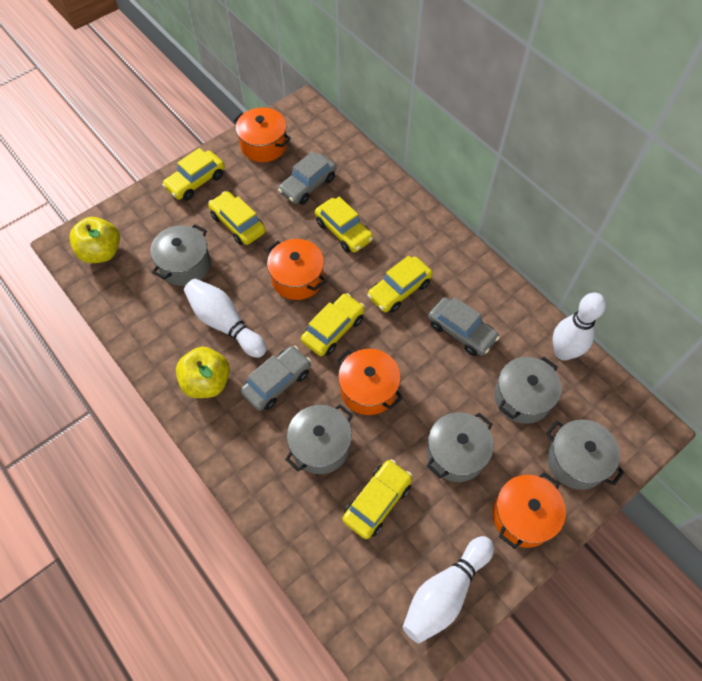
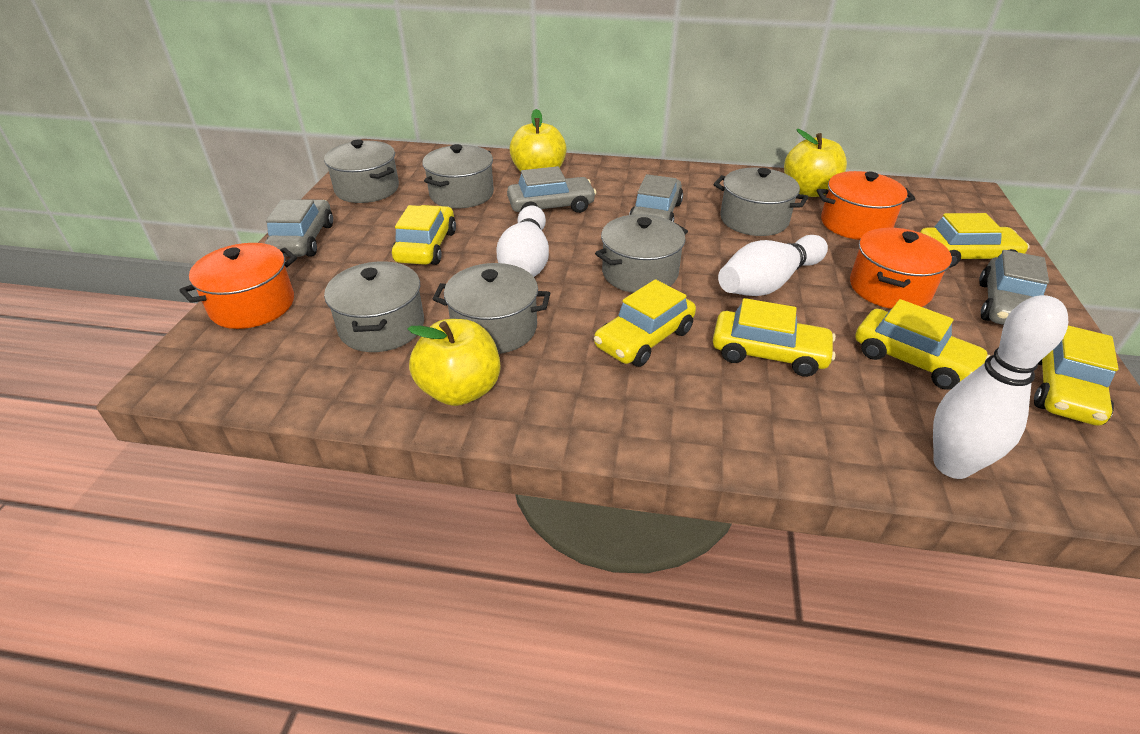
grey car: 3 -> 4
grey pot: 5 -> 6
orange pot: 4 -> 3
yellow apple: 2 -> 3

